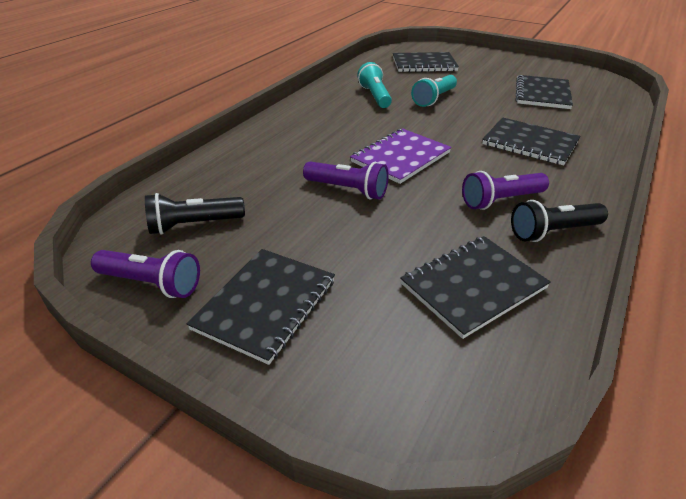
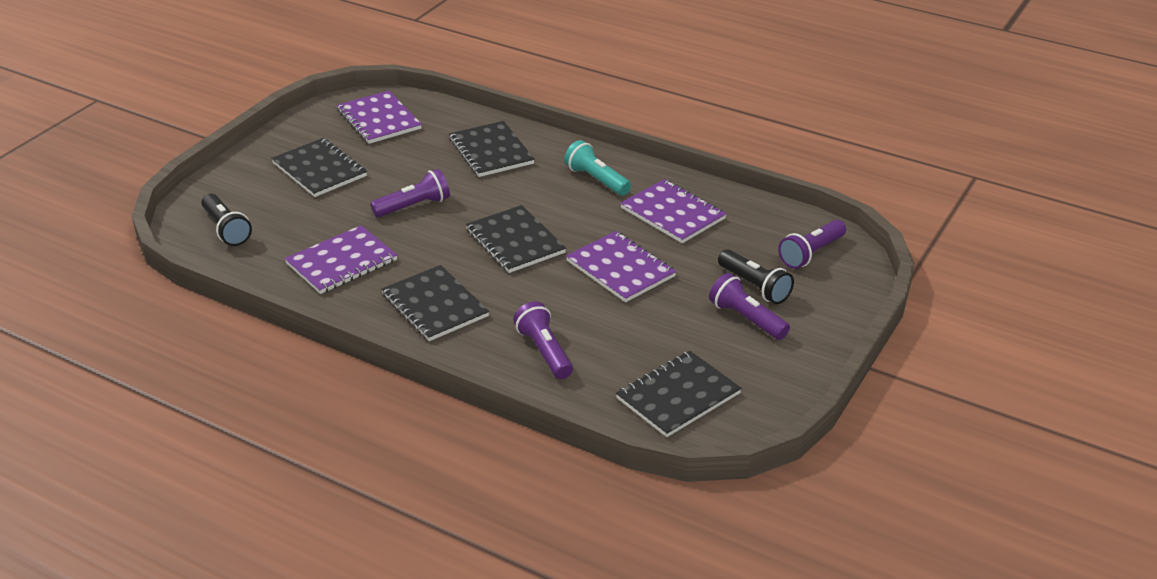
purple flashlight: 3 -> 4
purple notebook: 1 -> 4
turquoise flashlight: 2 -> 1

